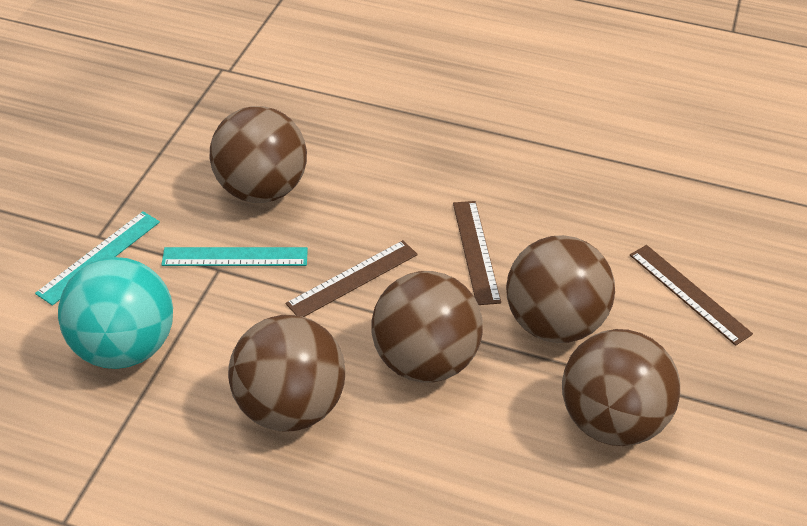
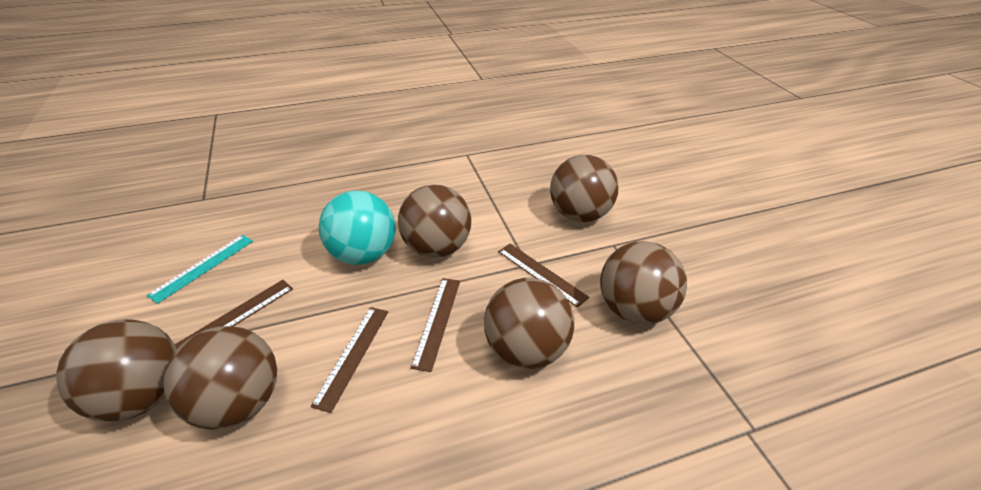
brown ball: 5 -> 6
brown ruler: 3 -> 4
turquoise ruler: 2 -> 1

